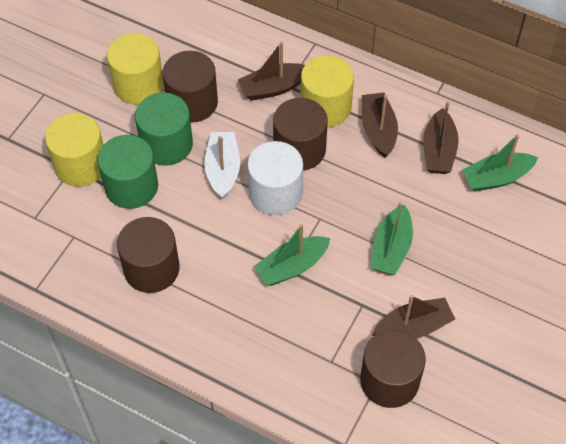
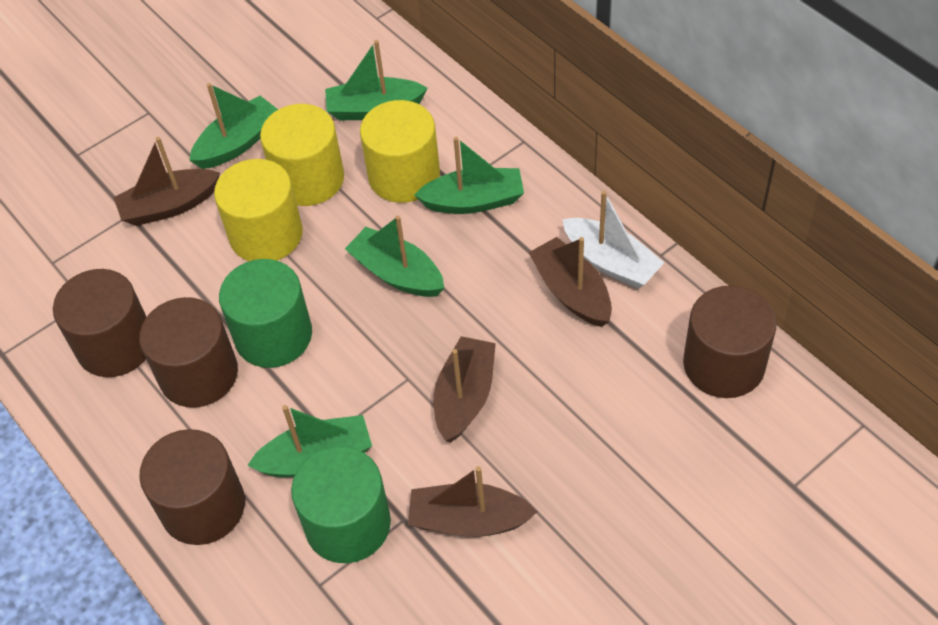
green boat: 3 -> 5
white cylinder: 1 -> 0

